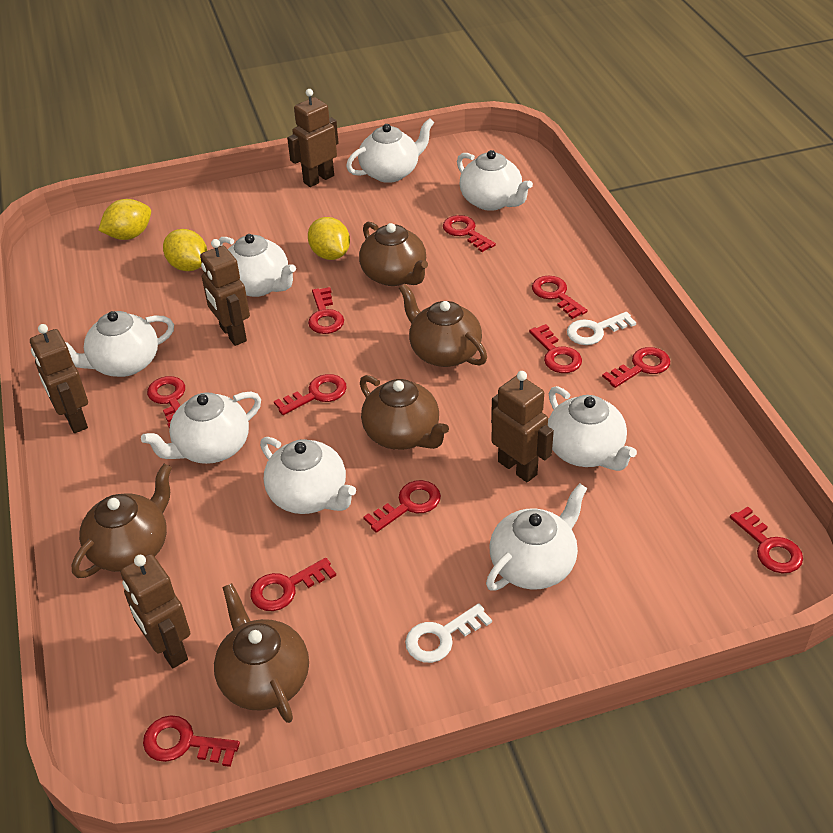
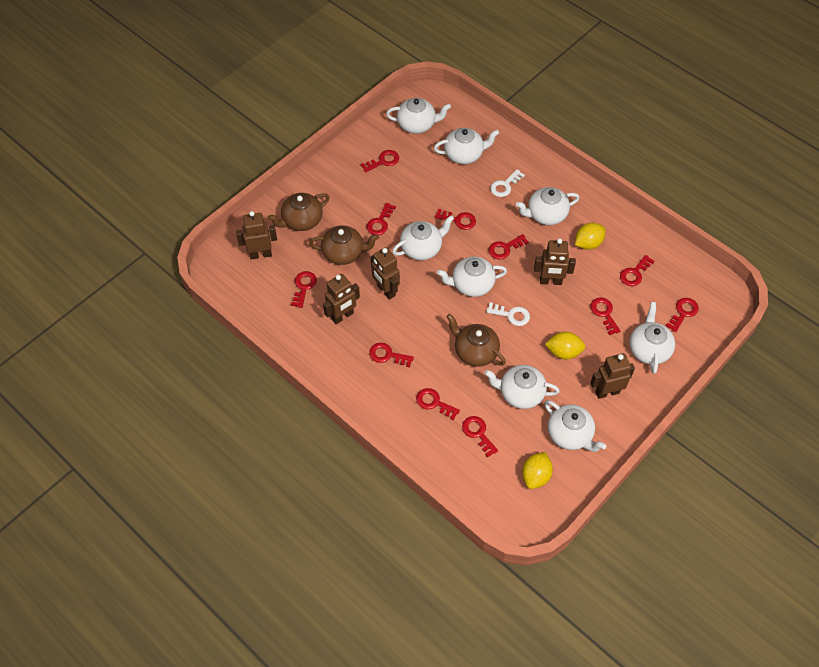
brown teapot: 5 -> 3

